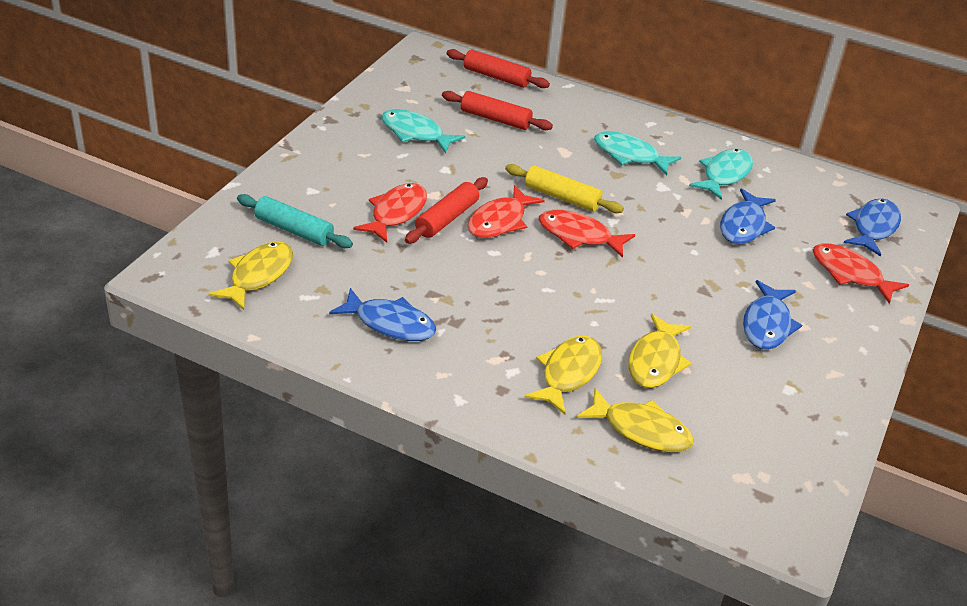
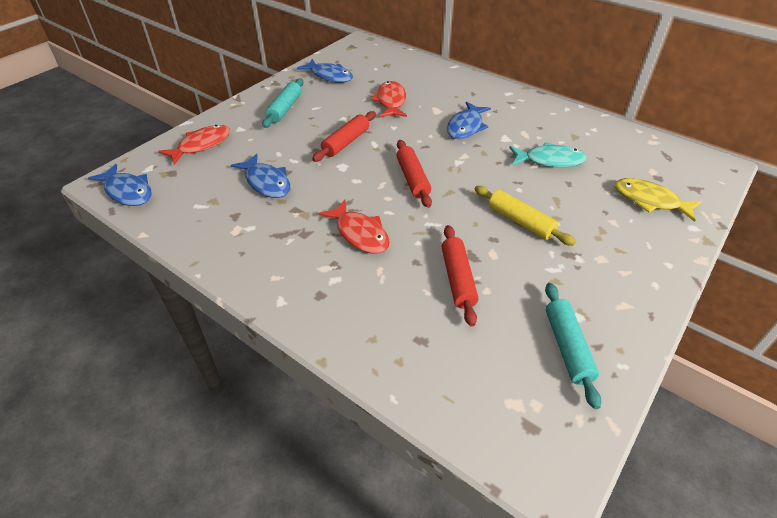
red fish: 4 -> 3
turquoise fish: 3 -> 1
turquoise rolling pin: 1 -> 2
yellow fish: 4 -> 1

